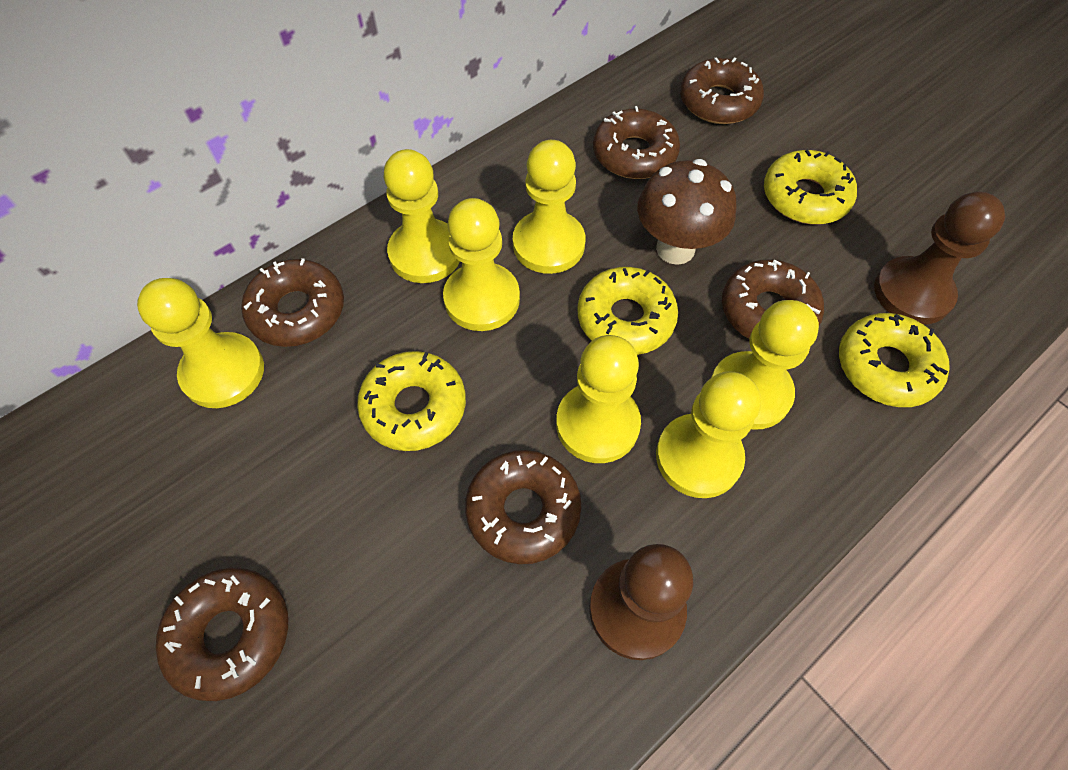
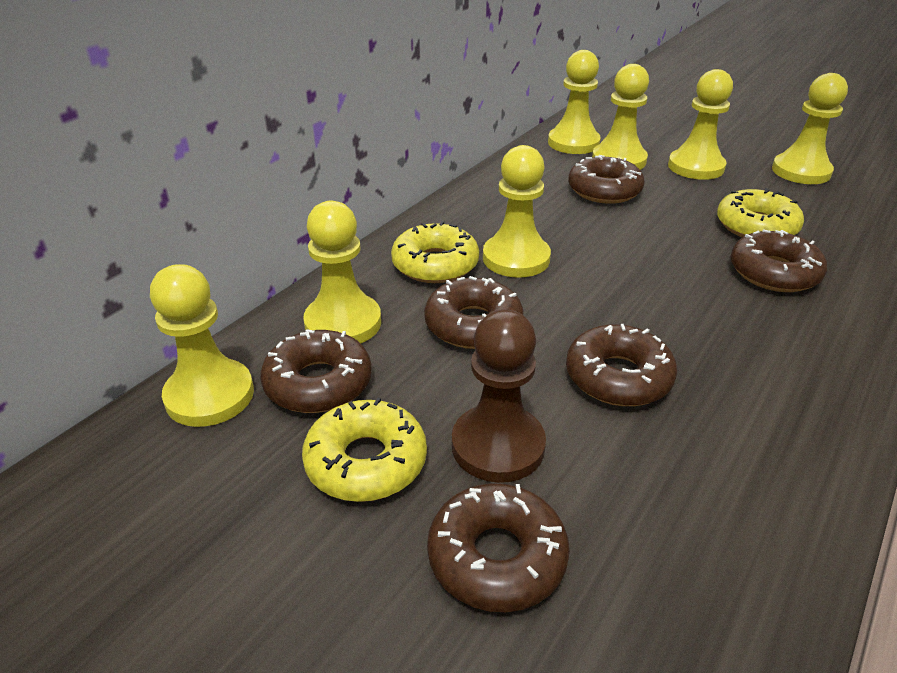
brown mushroom: 1 -> 0
brown pawn: 2 -> 1
yellow donut: 4 -> 3

